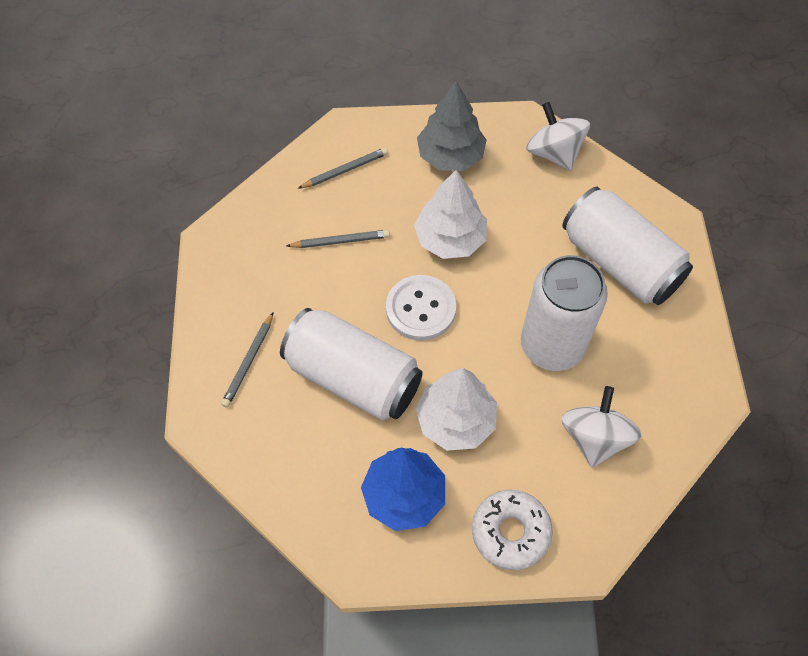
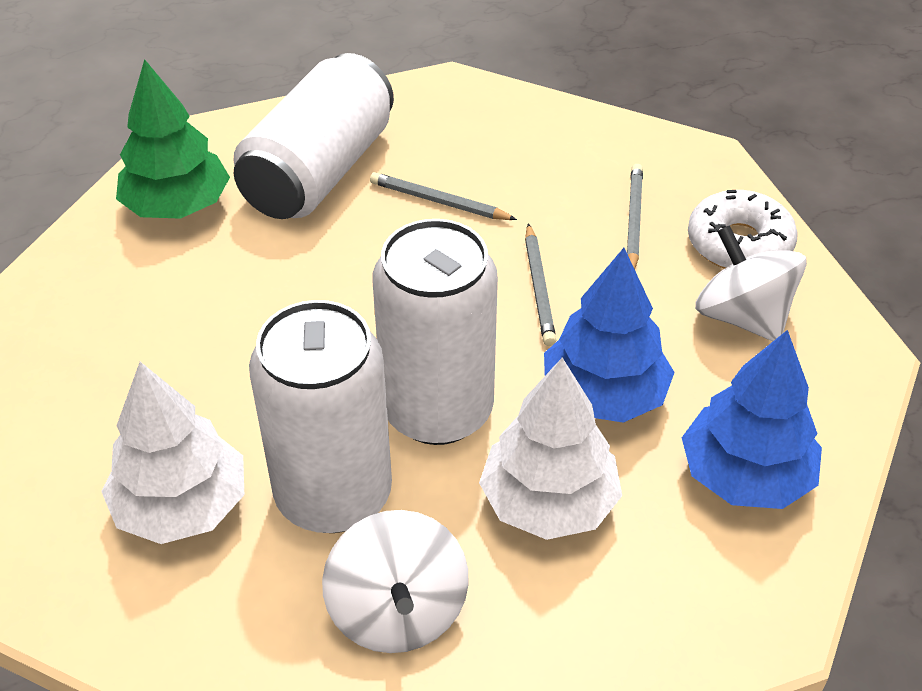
blue tree: 1 -> 2
green tree: 0 -> 1
grey tree: 1 -> 0
white button: 1 -> 0

